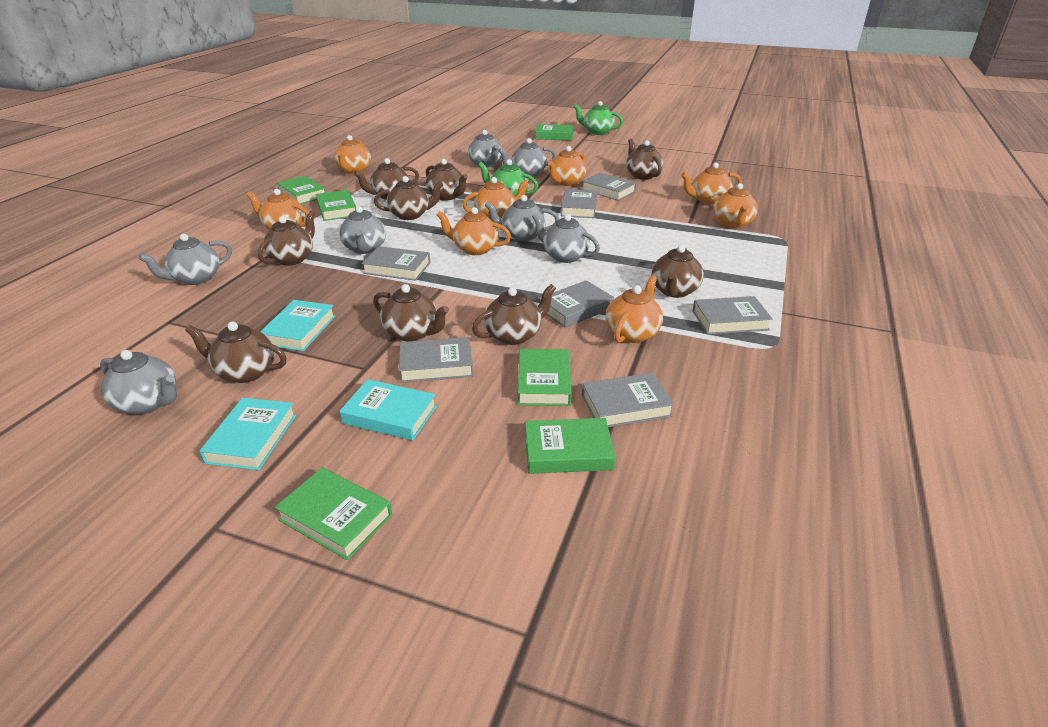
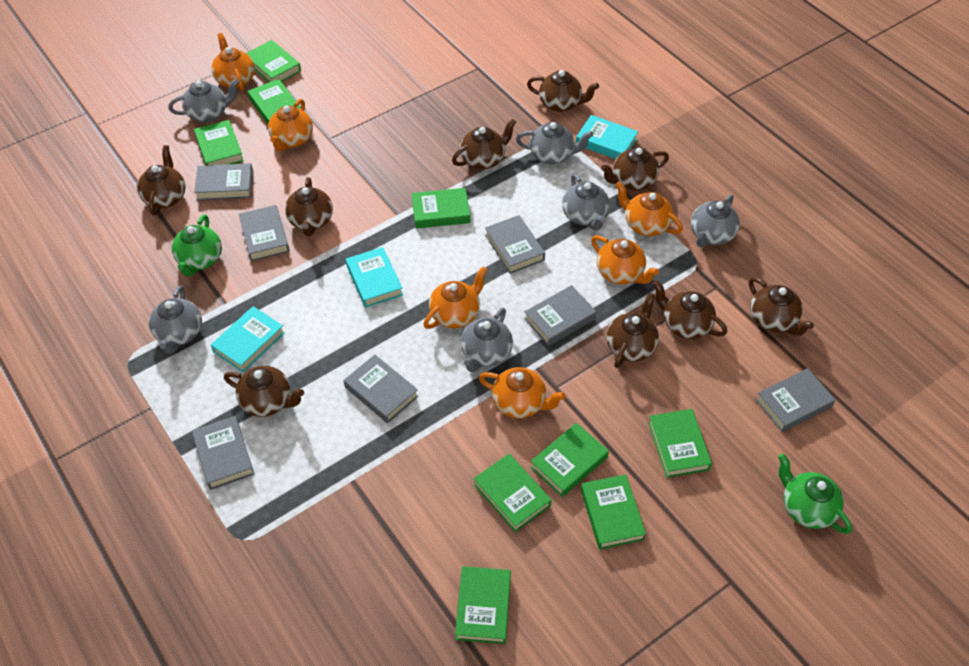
green book: 6 -> 9
grey teapot: 7 -> 6
orange teapot: 8 -> 6

